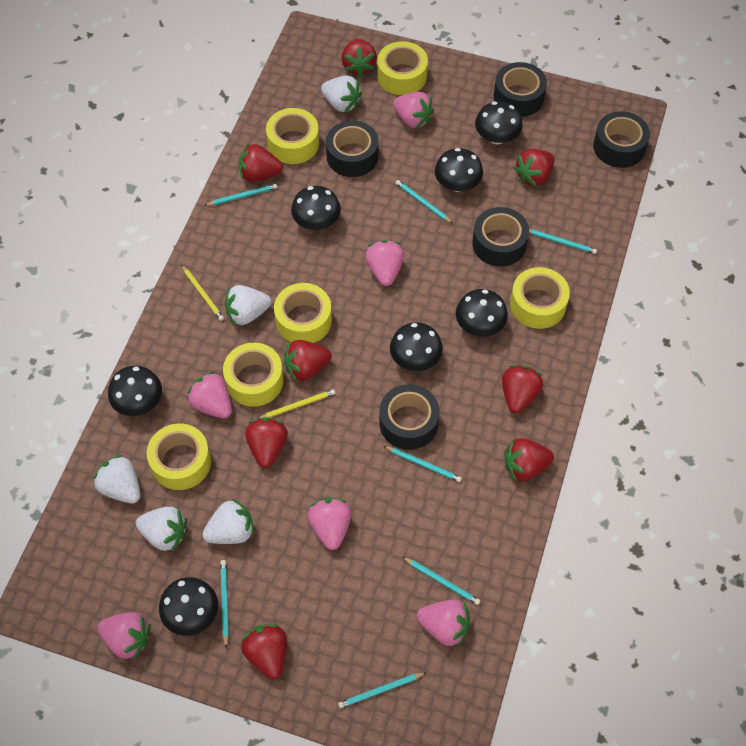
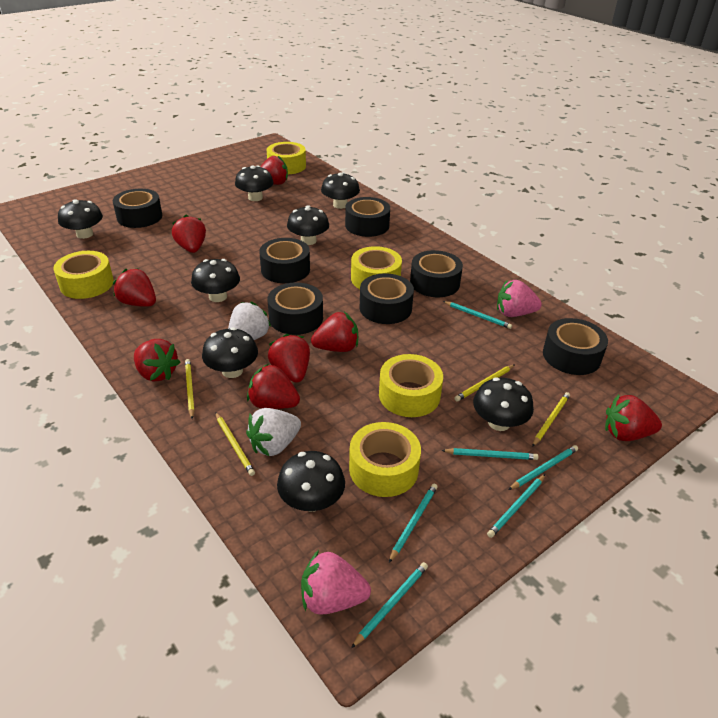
black mushroom: 7 -> 8
black tape: 5 -> 7
pink strawberry: 6 -> 2
turquoise pencil: 7 -> 6
white strawberry: 5 -> 2
yellow pencil: 2 -> 4
yellow tape: 6 -> 5

